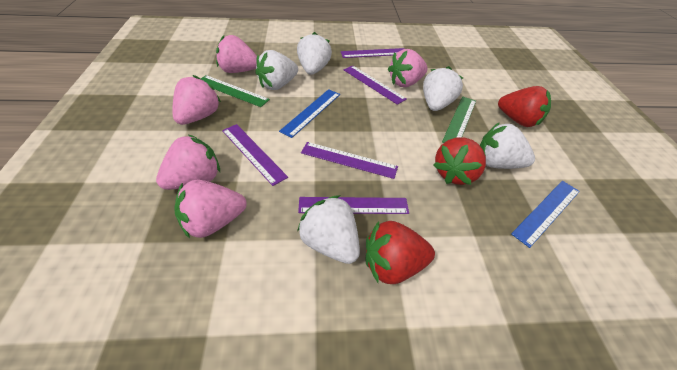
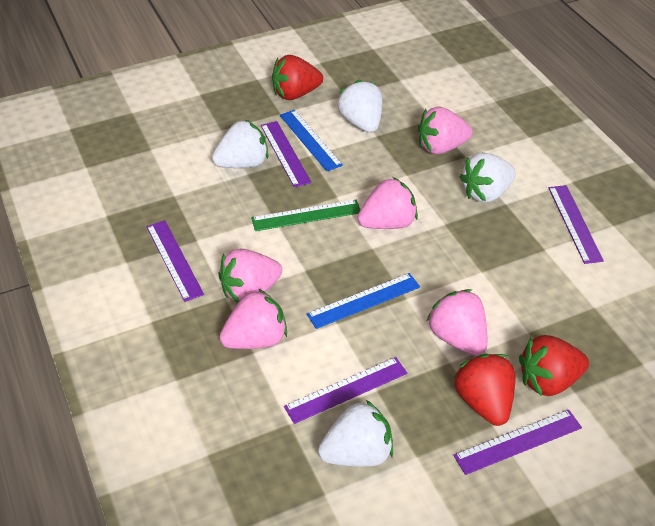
green ruler: 2 -> 1
white strawberry: 5 -> 4

